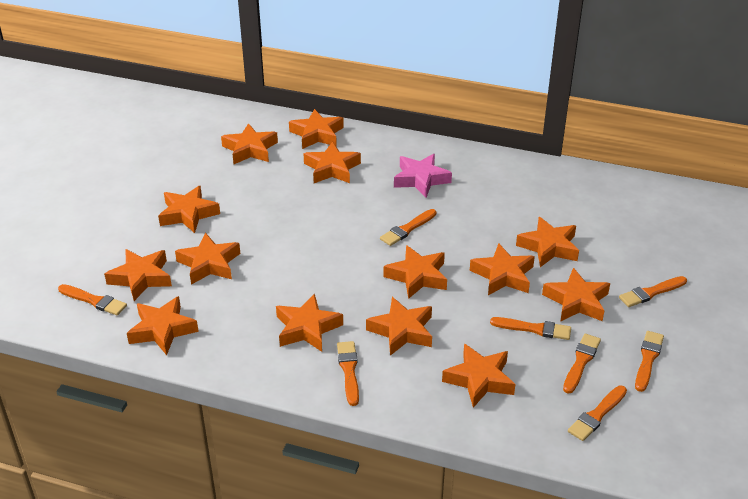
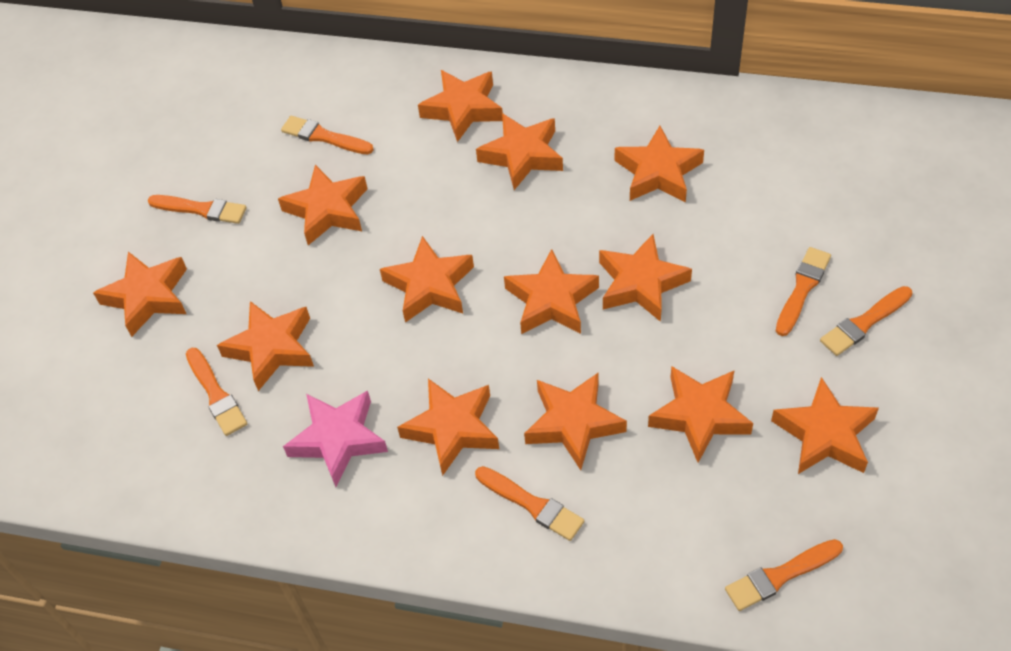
orange brush: 8 -> 7
orange star: 14 -> 13

